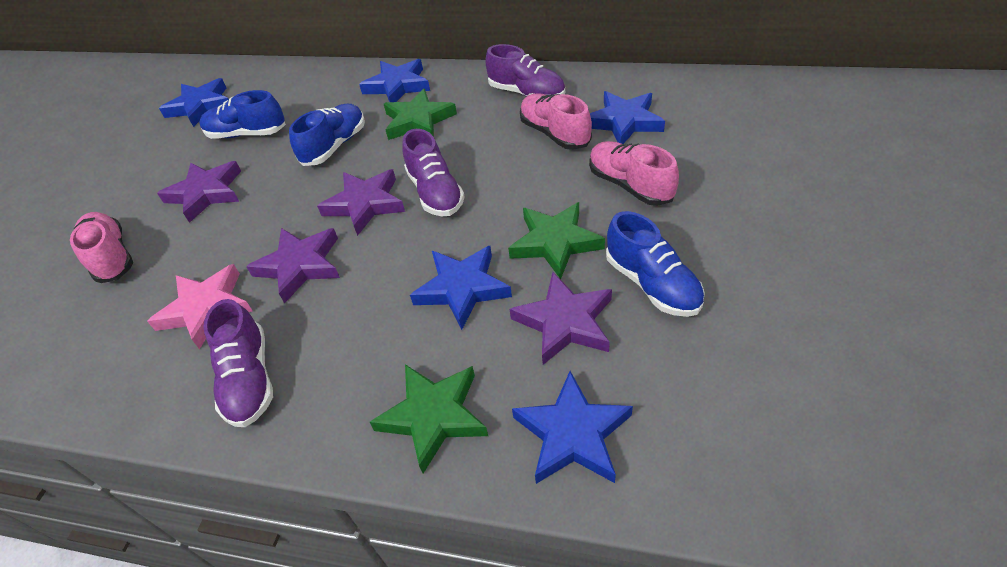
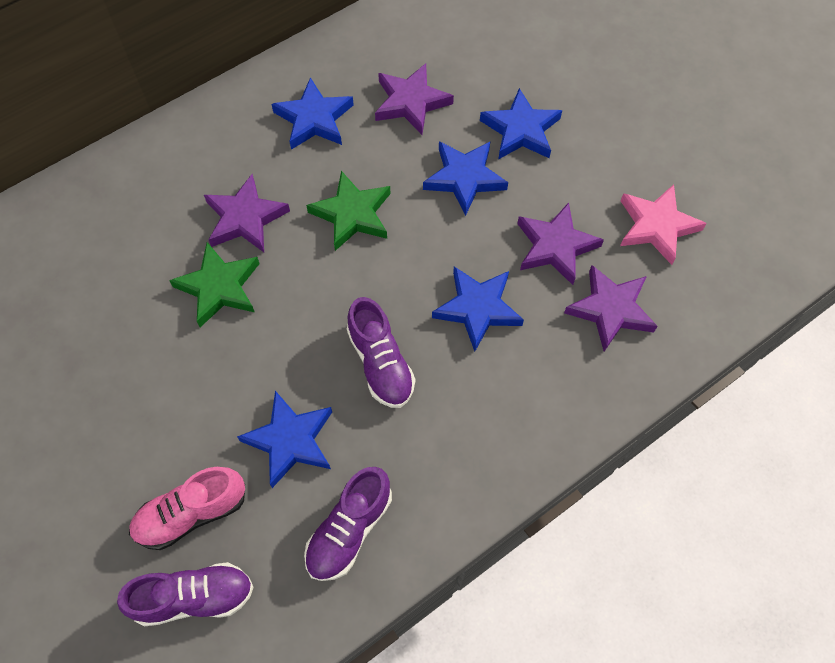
blue shoe: 3 -> 0
green star: 3 -> 2
pink shoe: 3 -> 1

